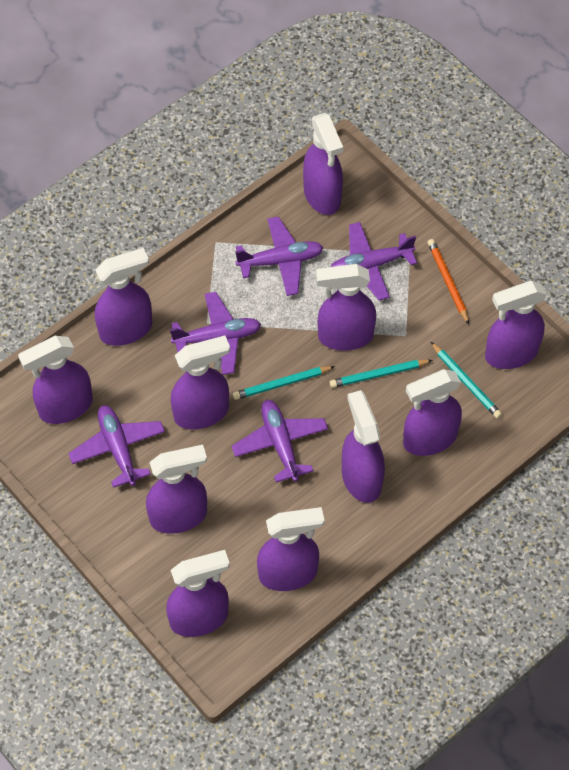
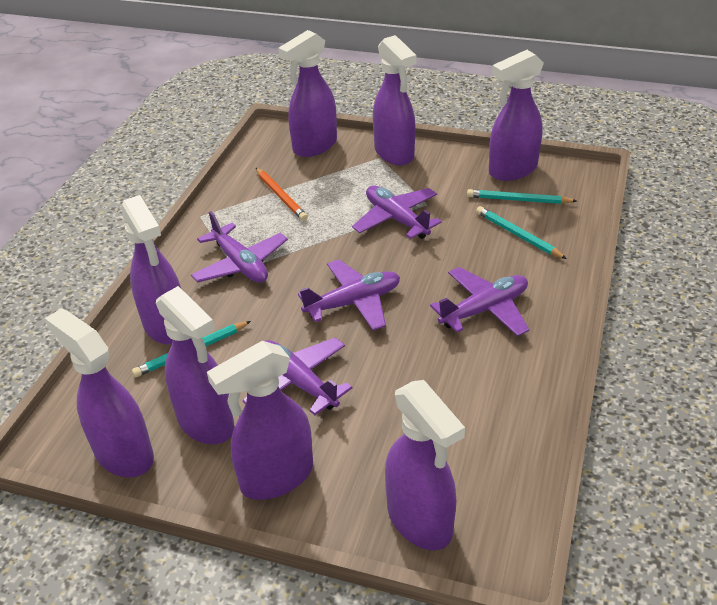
purple spray bottle: 11 -> 8

